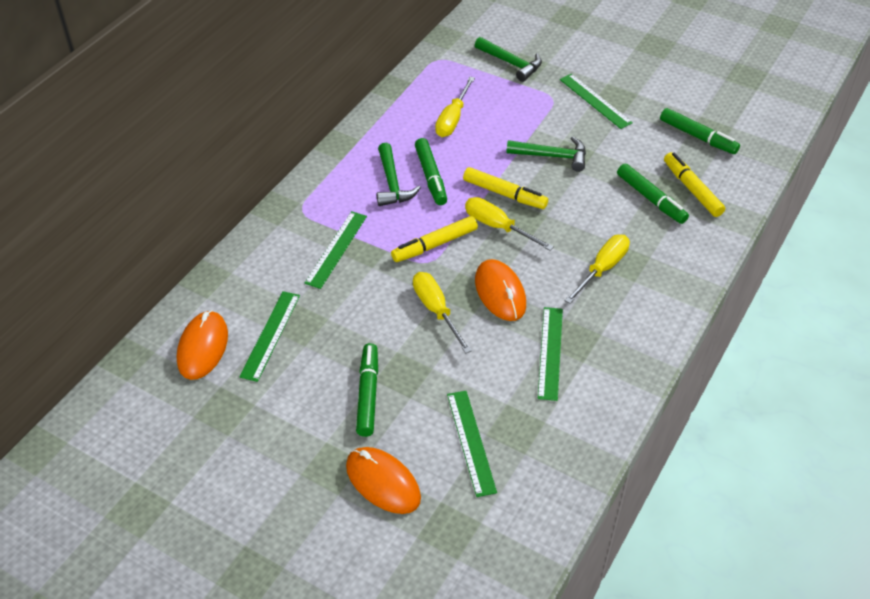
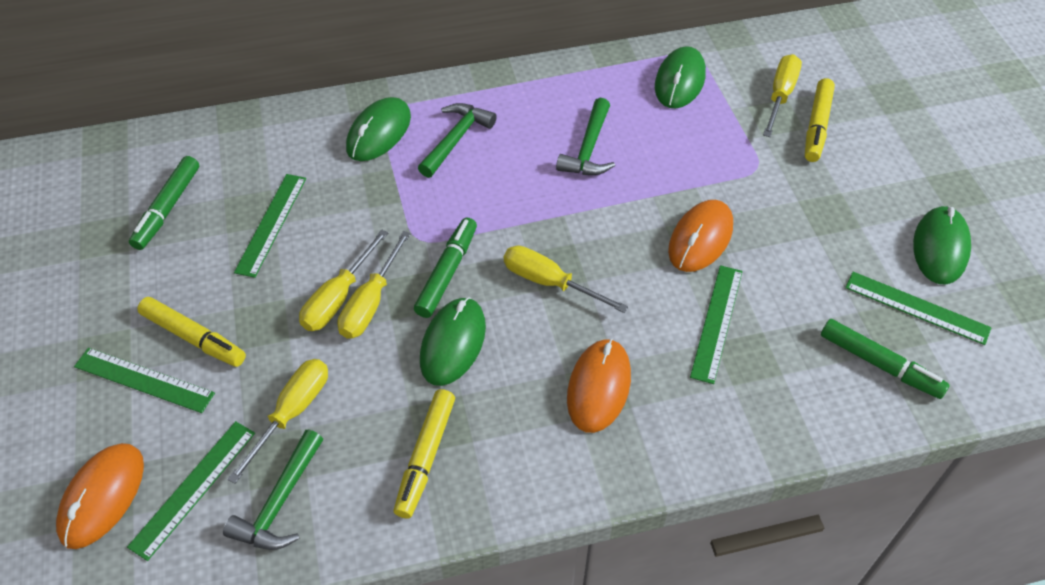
green marker: 4 -> 3
green mouse: 0 -> 4
yellow screwdriver: 4 -> 5

